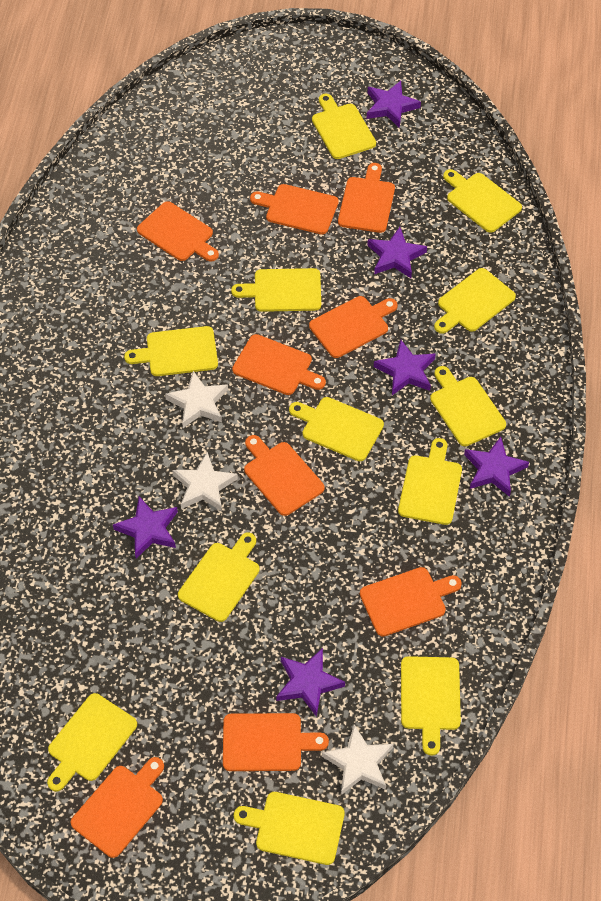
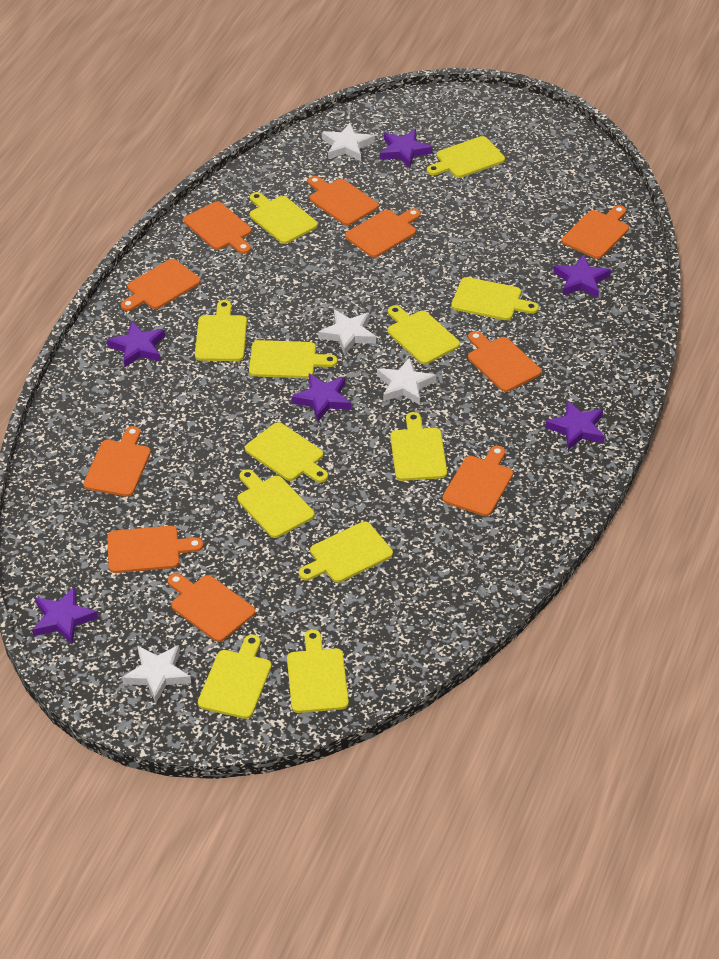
orange cutting board: 9 -> 10
white star: 3 -> 4

